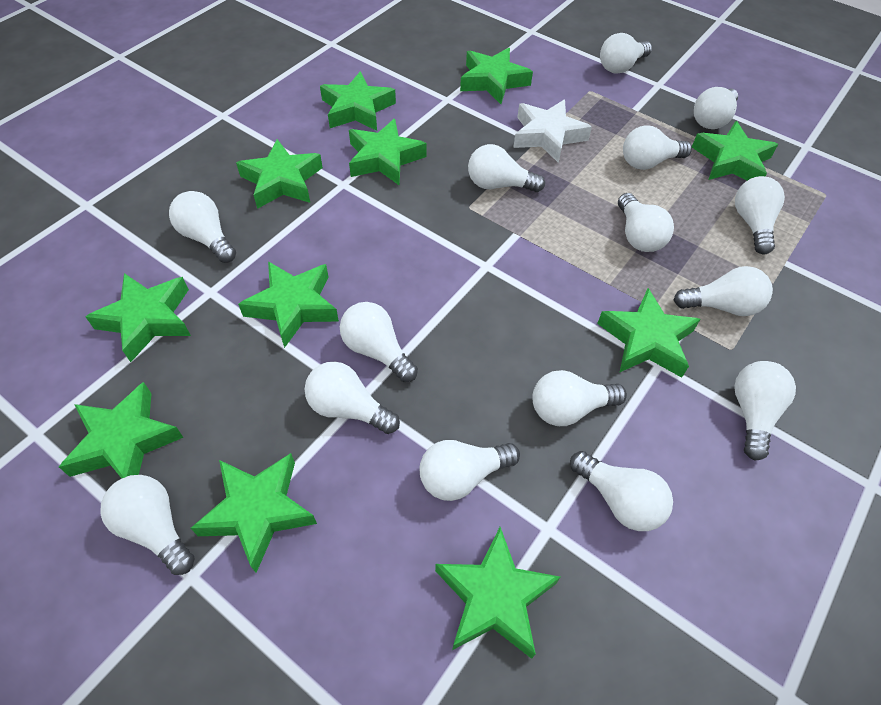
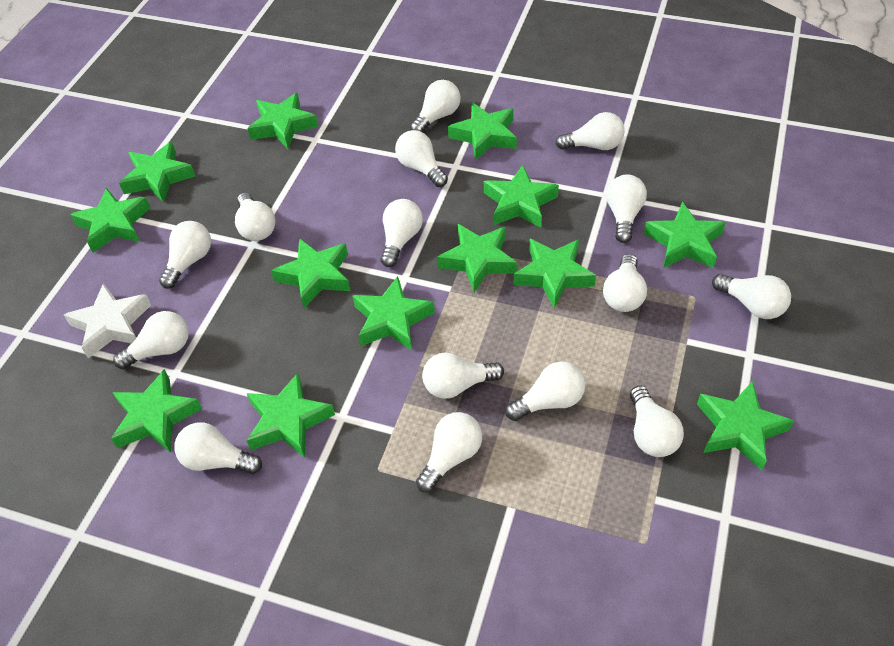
green star: 11 -> 13

